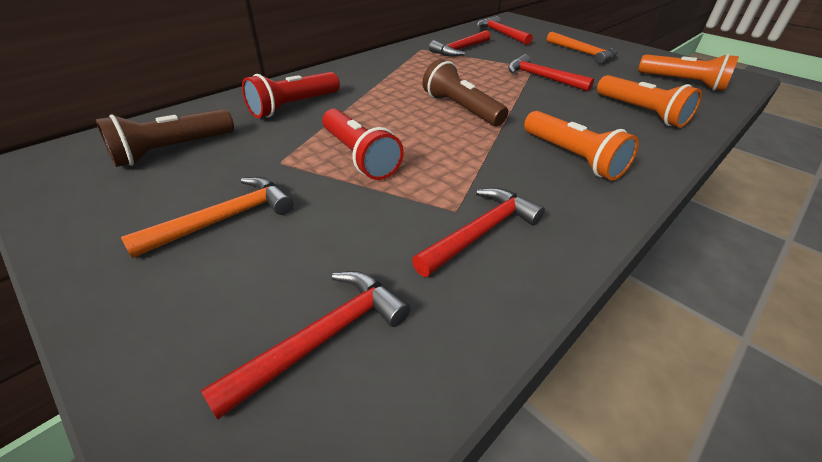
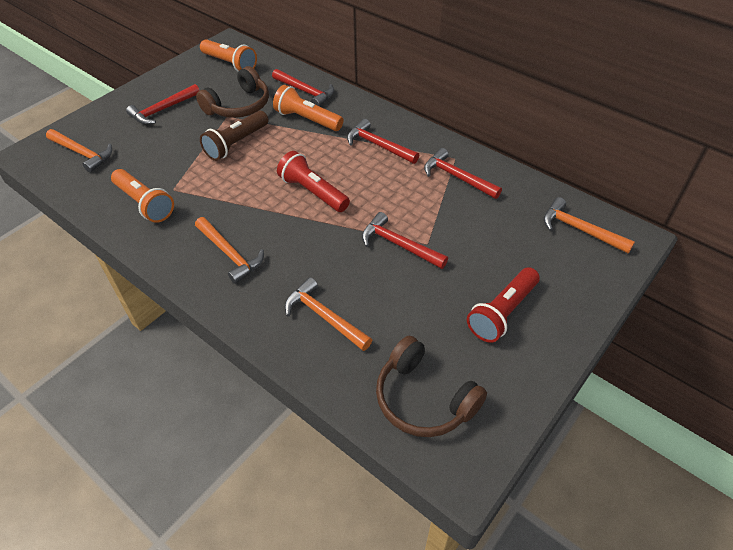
brown flashlight: 2 -> 1
brown headphones: 0 -> 2
orange hammer: 2 -> 4

